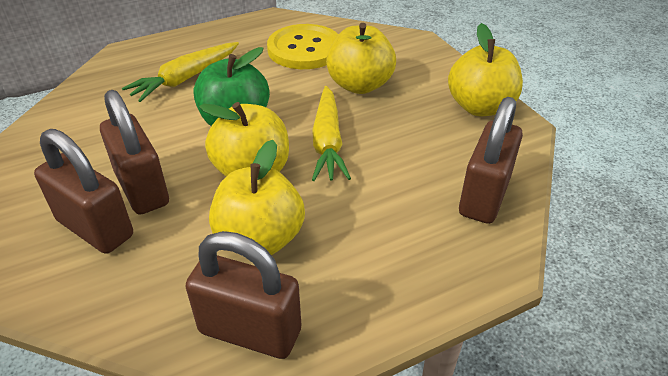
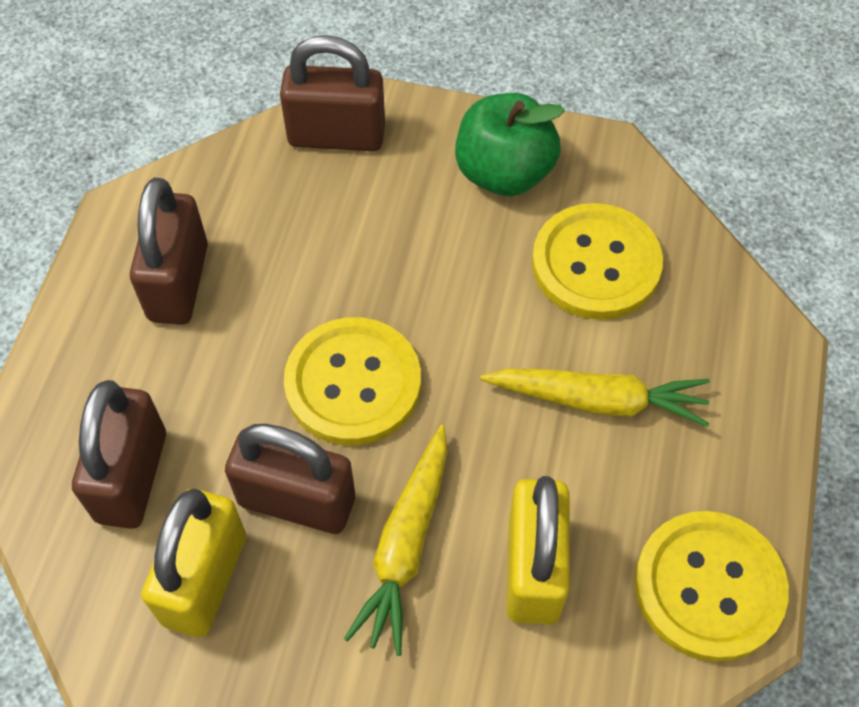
yellow apple: 4 -> 0
yellow button: 1 -> 3
yellow padlock: 0 -> 2

